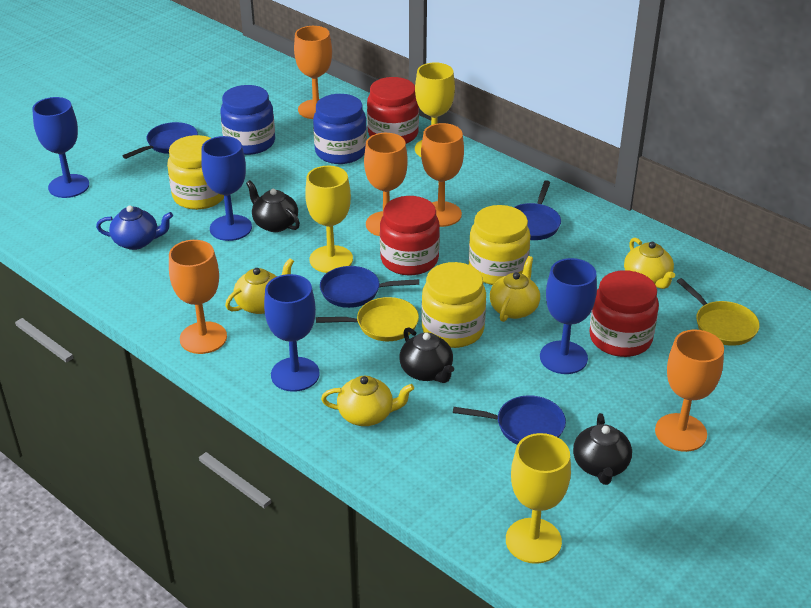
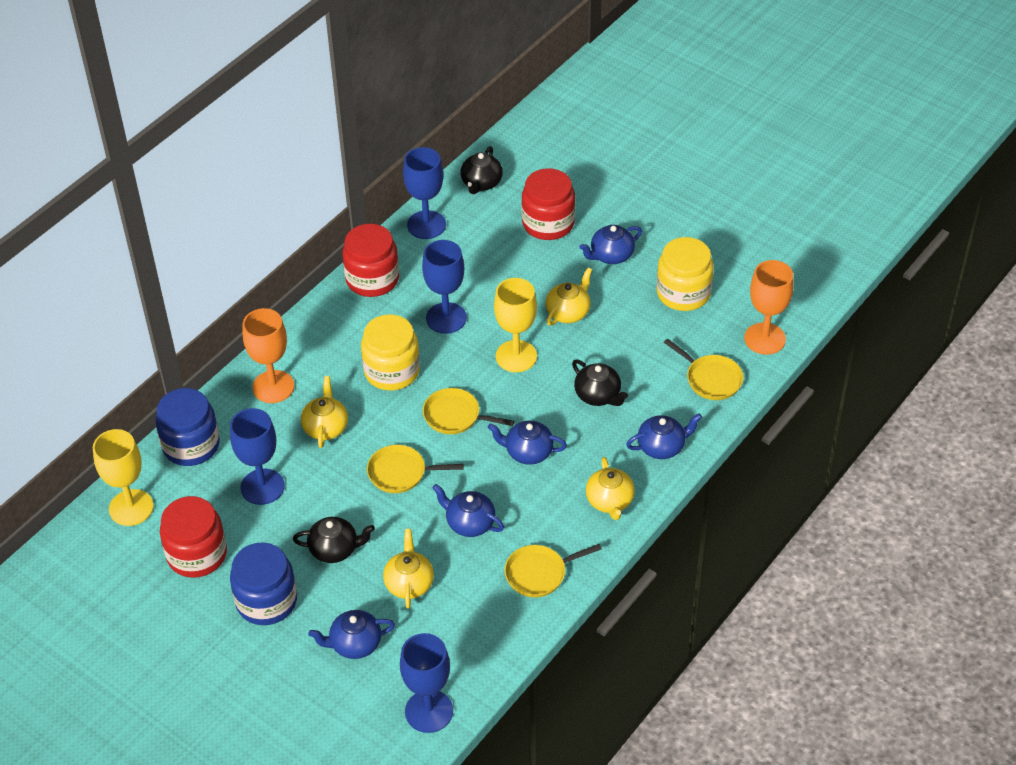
blue pan: 4 -> 0
blue teapot: 1 -> 5
orange goblet: 5 -> 2
yellow goblet: 3 -> 2
yellow jar: 3 -> 2
yellow pan: 2 -> 4

